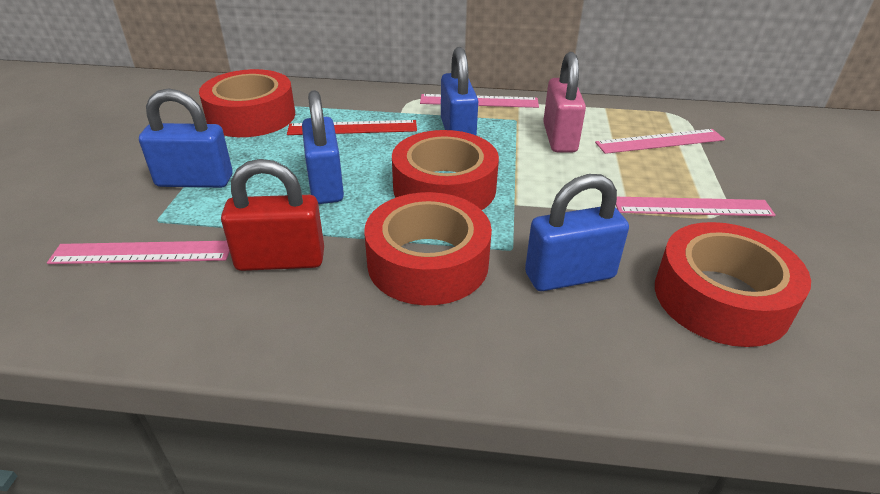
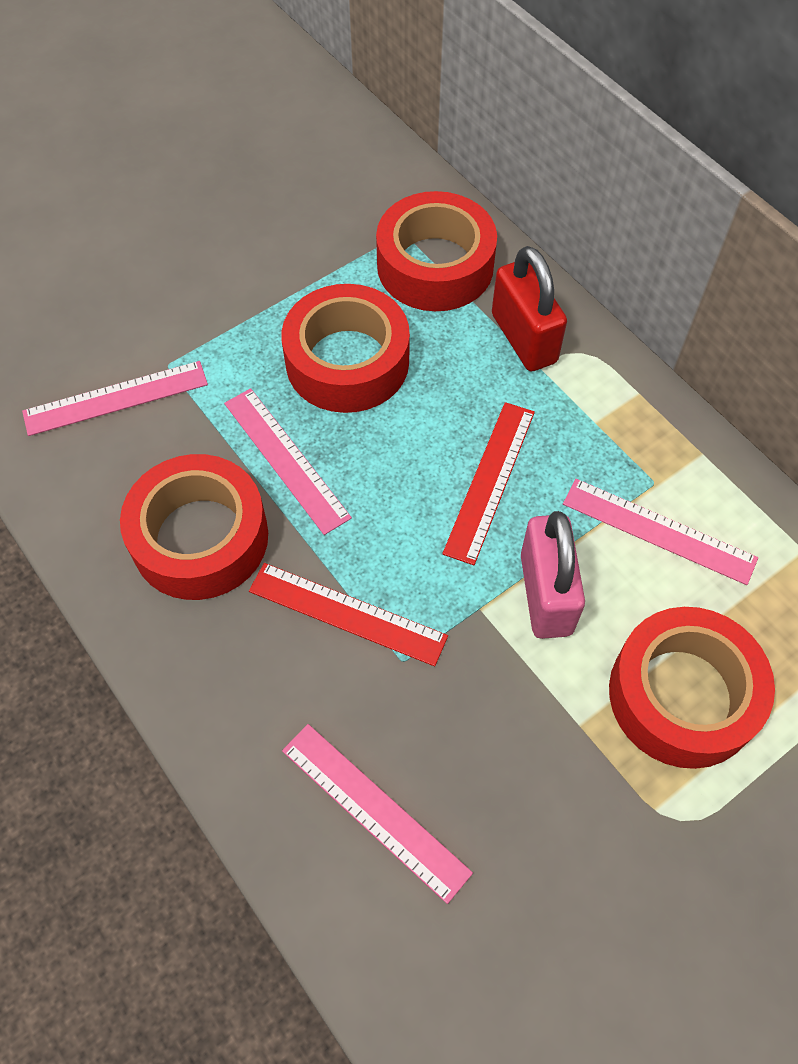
blue padlock: 4 -> 0
red ruler: 1 -> 2

